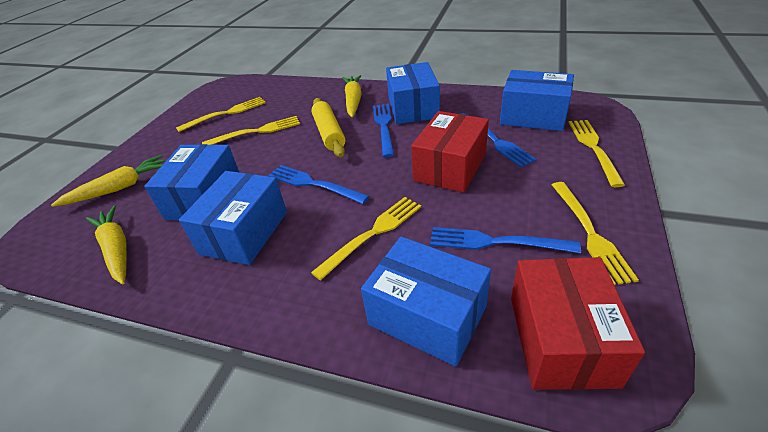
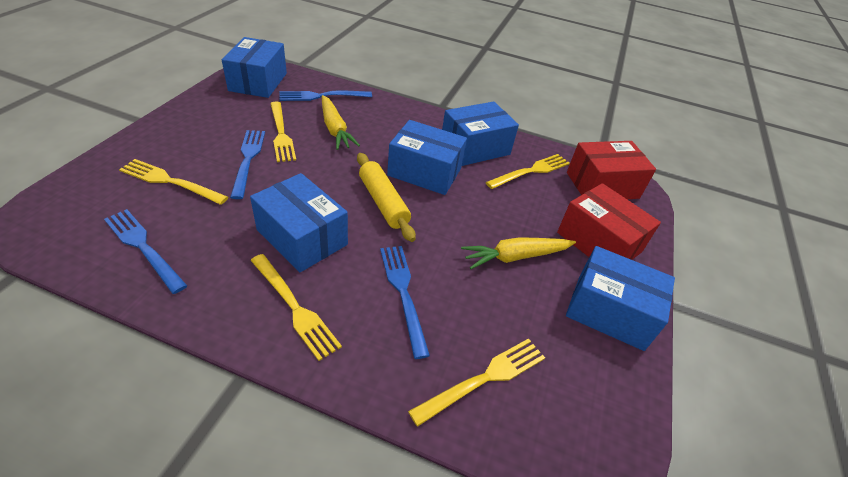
yellow carrot: 3 -> 2

